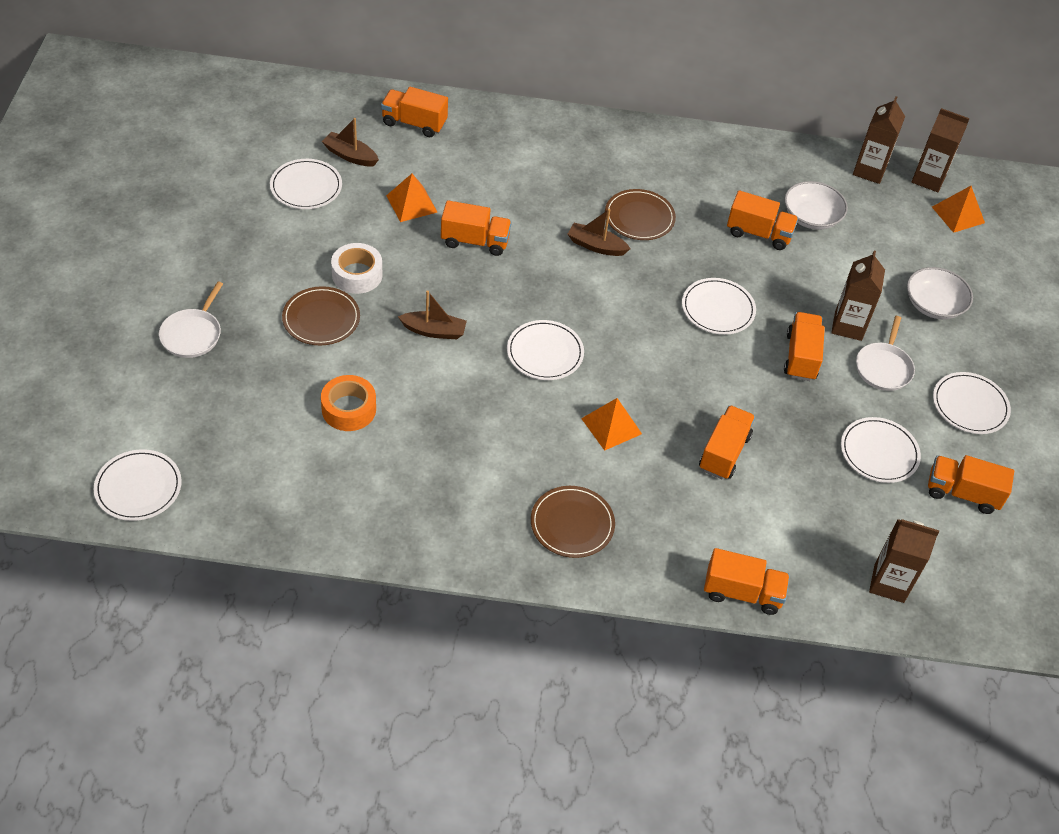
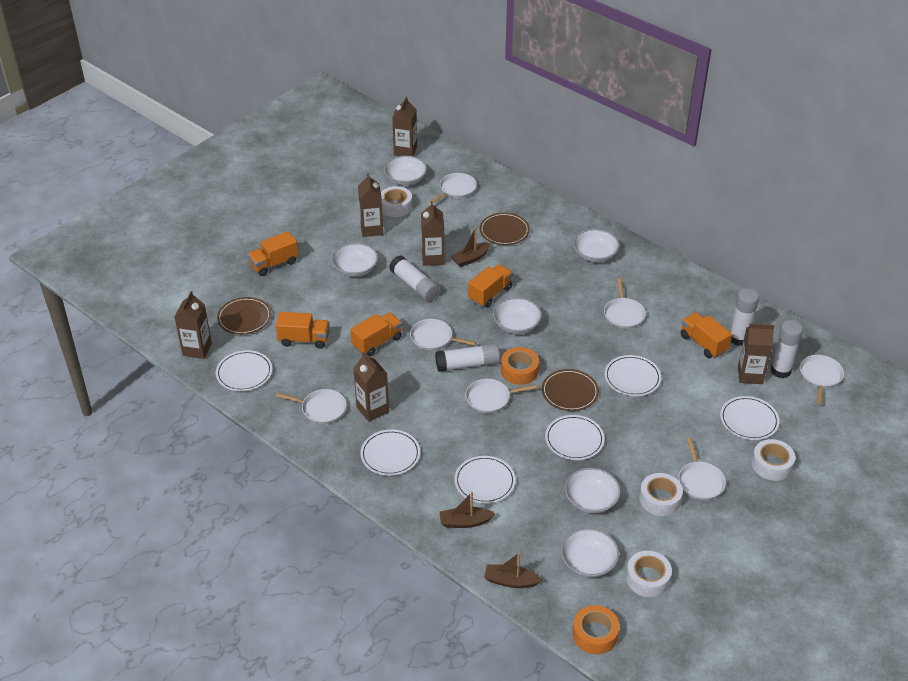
brown carton: 4 -> 6
orange pyramid: 3 -> 0
orange tape: 1 -> 2
orange truck: 7 -> 5
white bowl: 2 -> 6
white glue stick: 0 -> 4
white pan: 2 -> 7
white tape: 1 -> 4

